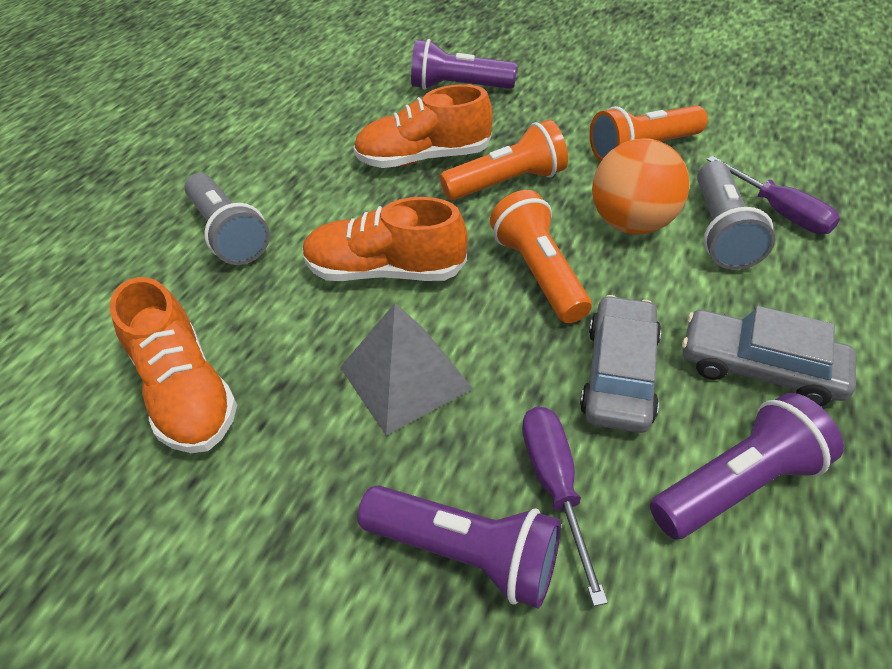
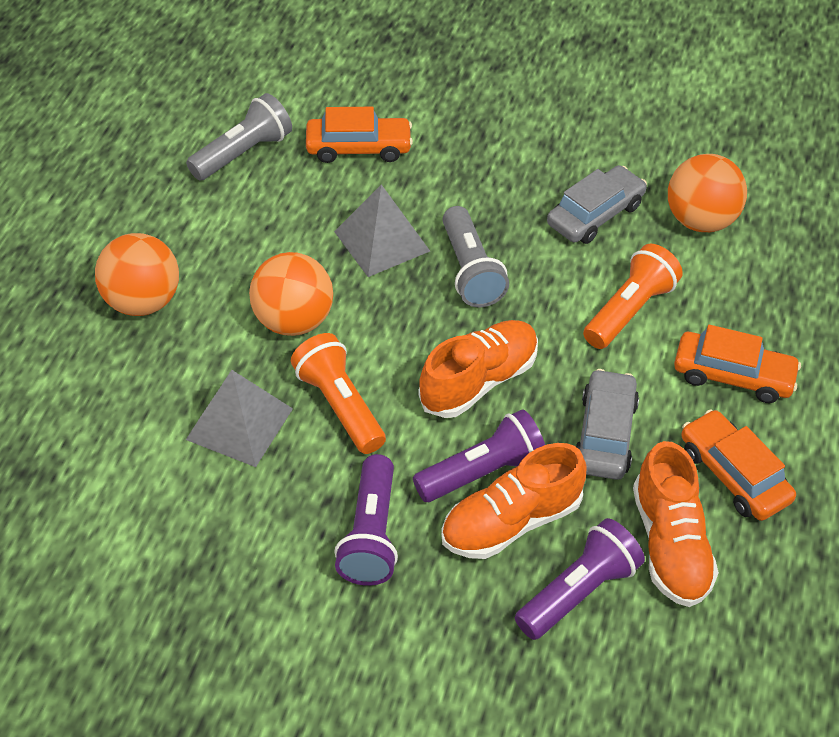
grey pyramid: 1 -> 2
orange ball: 1 -> 3
orange car: 0 -> 3
orange flashlight: 3 -> 2
purple screwdriver: 2 -> 0

